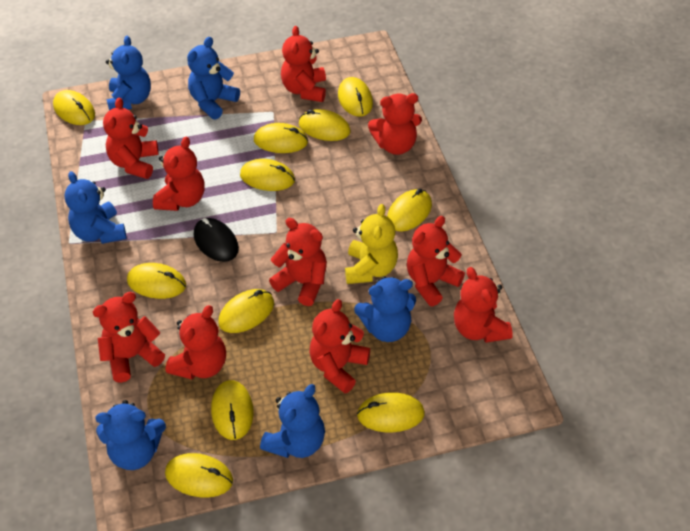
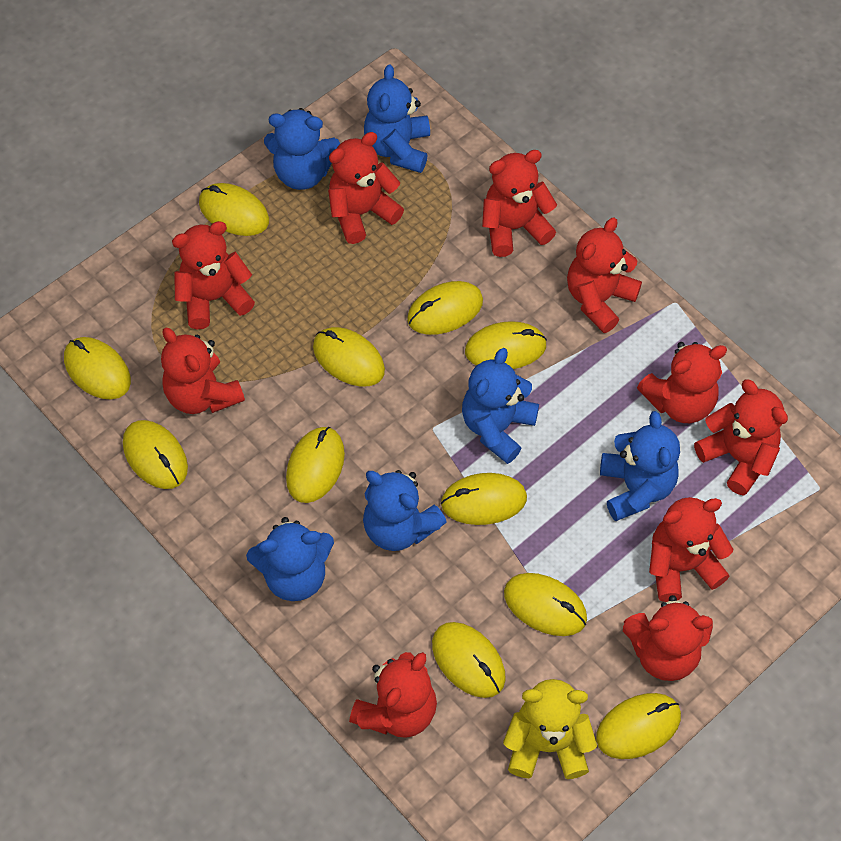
black mouse: 1 -> 0

